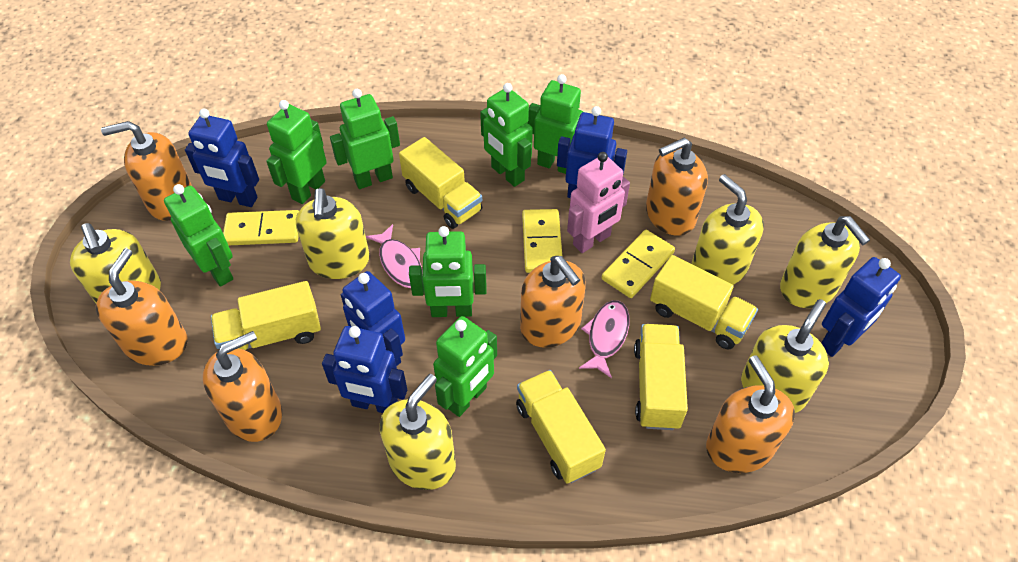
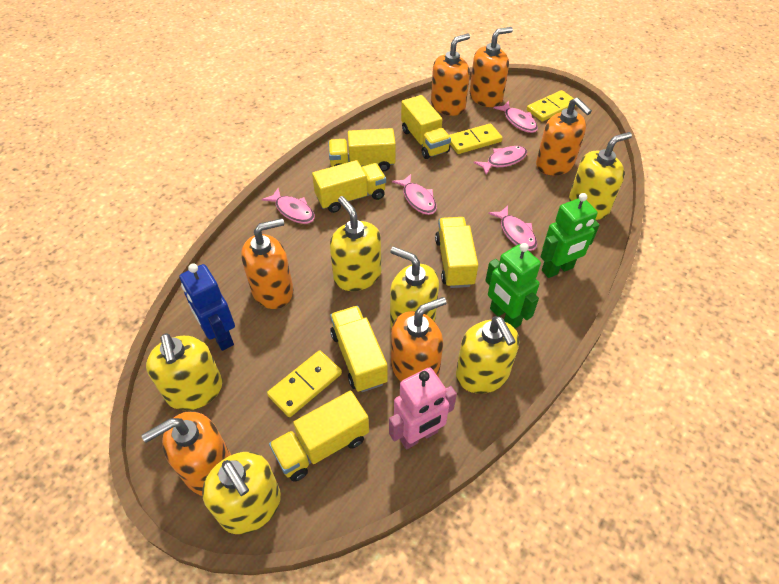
blue robot: 5 -> 1
green robot: 7 -> 2
pink fish: 2 -> 5
yellow truck: 5 -> 6

